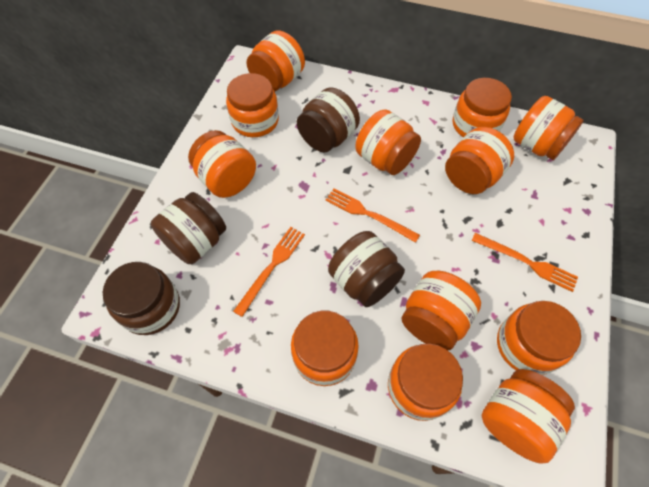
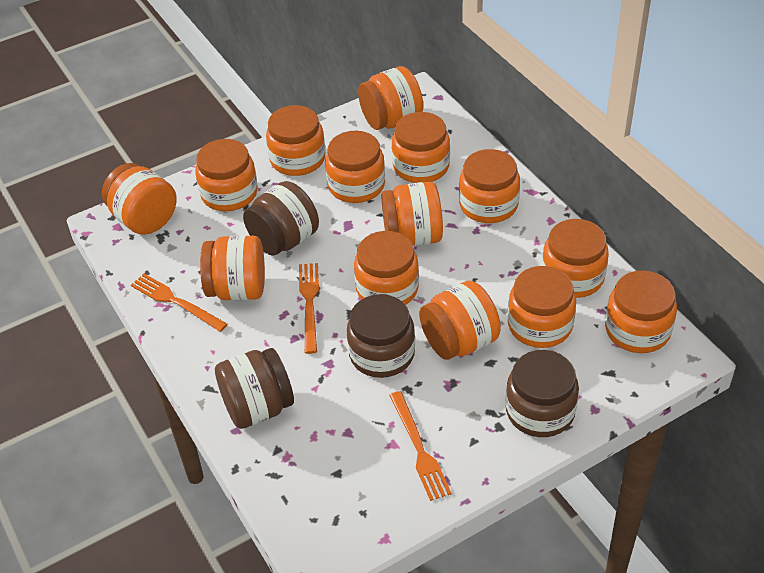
orange jar: 12 -> 14

